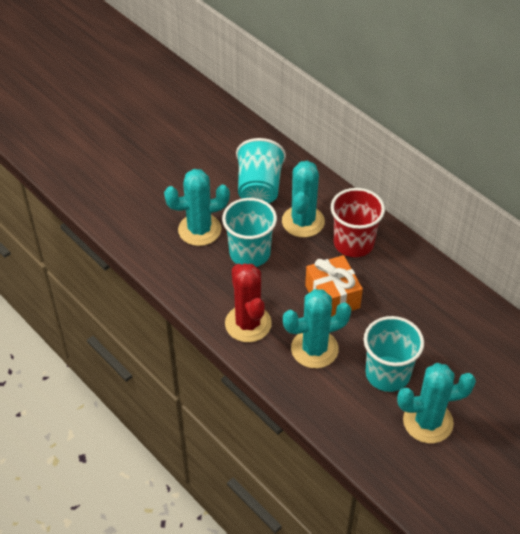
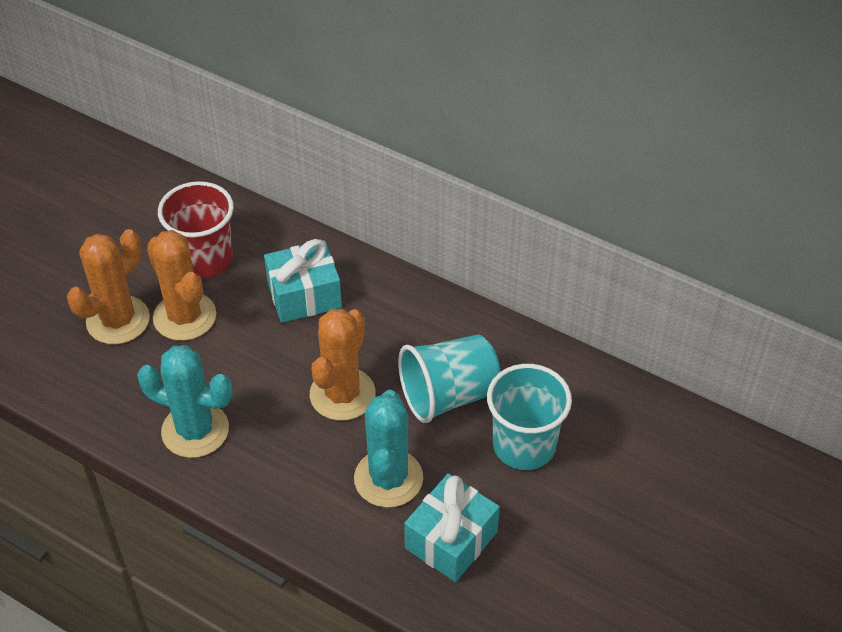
orange cactus: 0 -> 3
orange gift: 1 -> 0
red cactus: 1 -> 0
turquoise cactus: 4 -> 2
turquoise cup: 3 -> 2
turquoise gift: 0 -> 2

